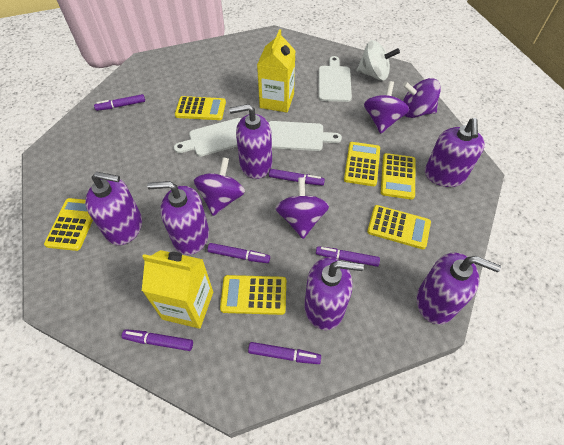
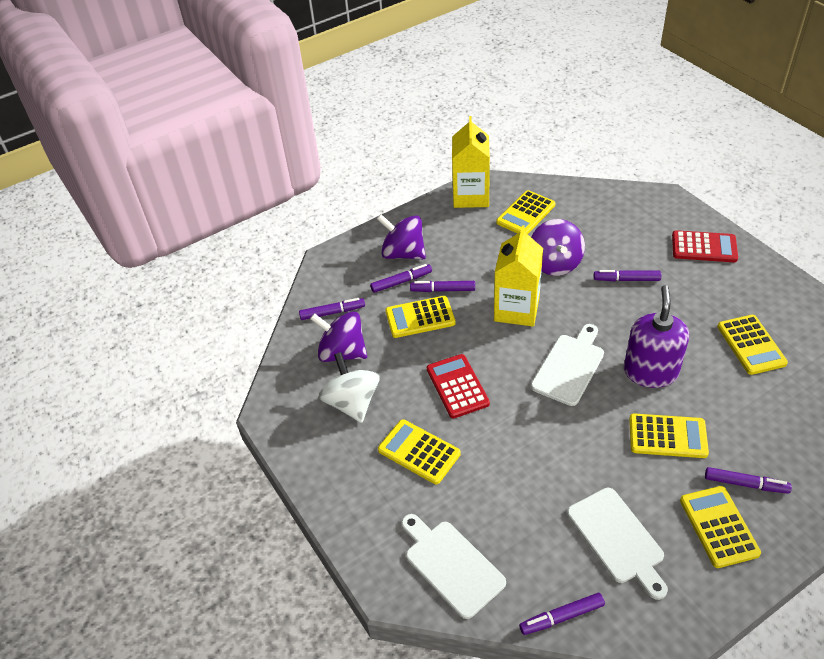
purple soap dispenser: 6 -> 1
purple spinning top: 4 -> 3
red calculator: 0 -> 2

